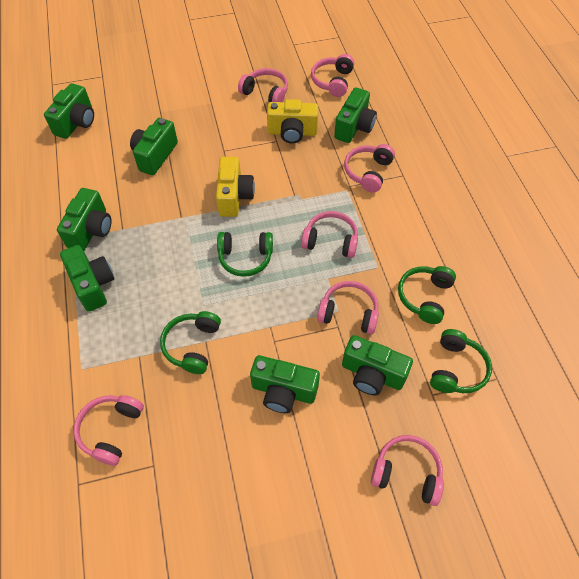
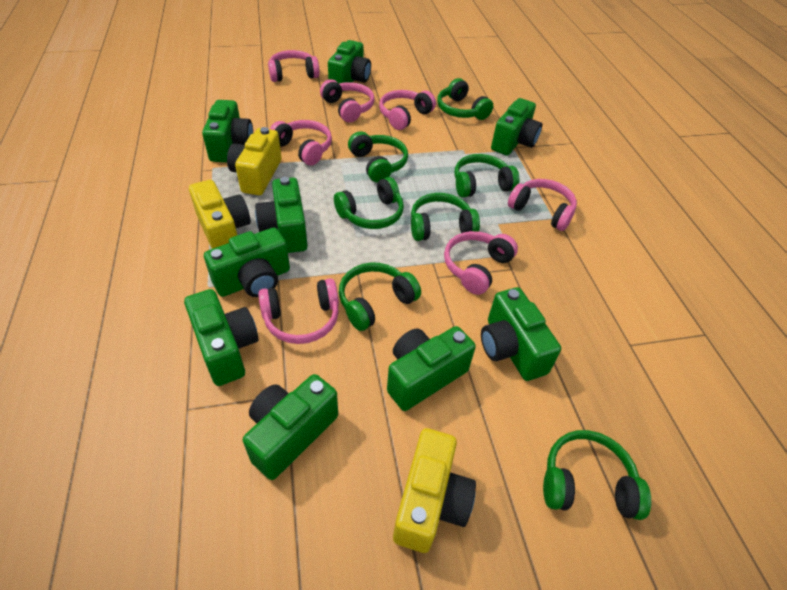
green camera: 7 -> 9
green headphones: 4 -> 7
yellow camera: 2 -> 3

